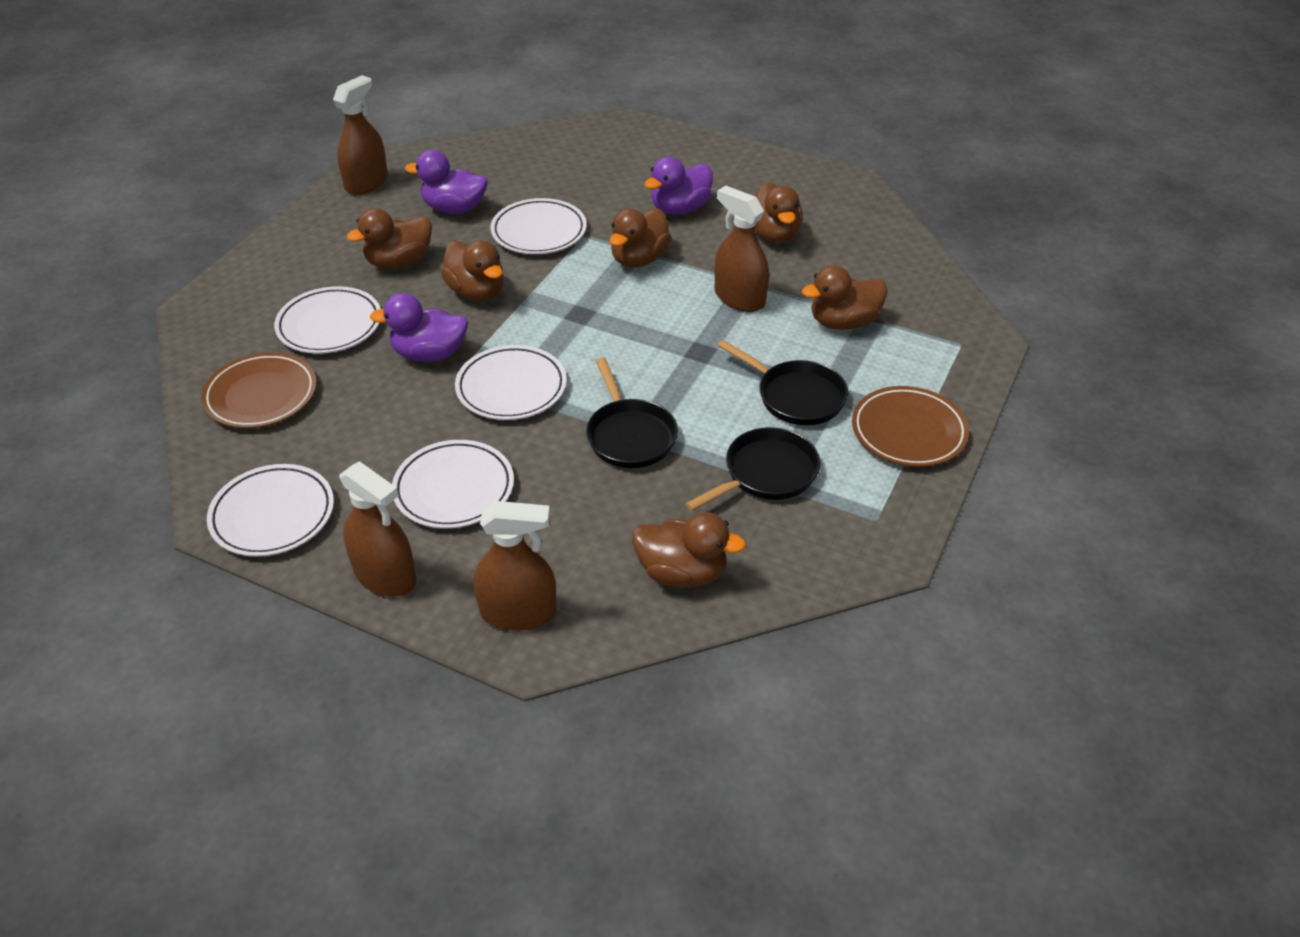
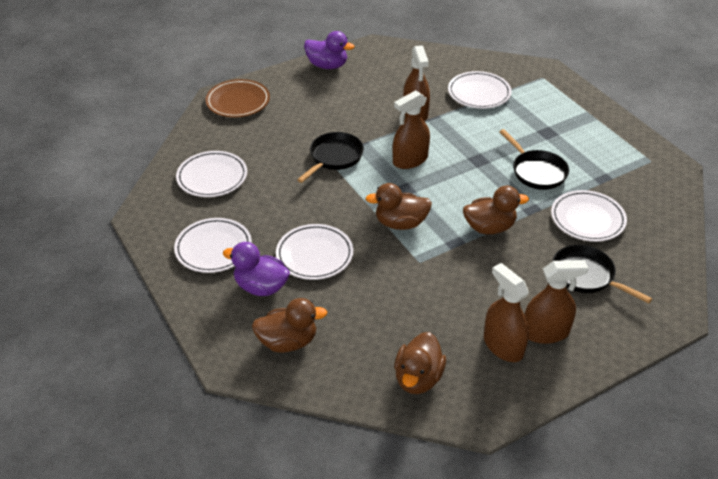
brown duck: 6 -> 4
brown plate: 2 -> 1
purple duck: 3 -> 2

